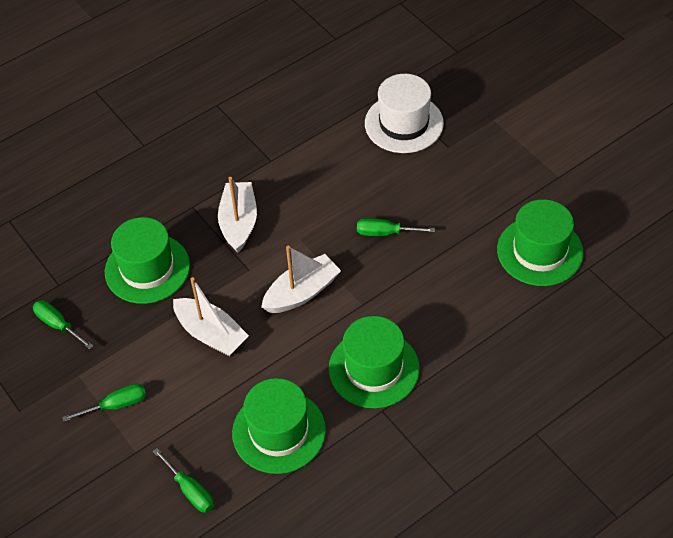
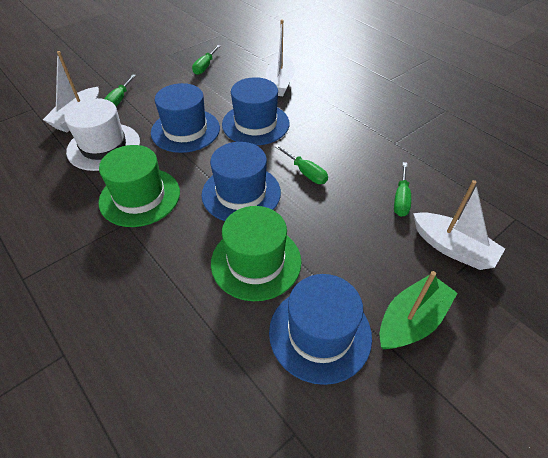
blue hat: 0 -> 4
green boat: 0 -> 1
green hat: 4 -> 2

